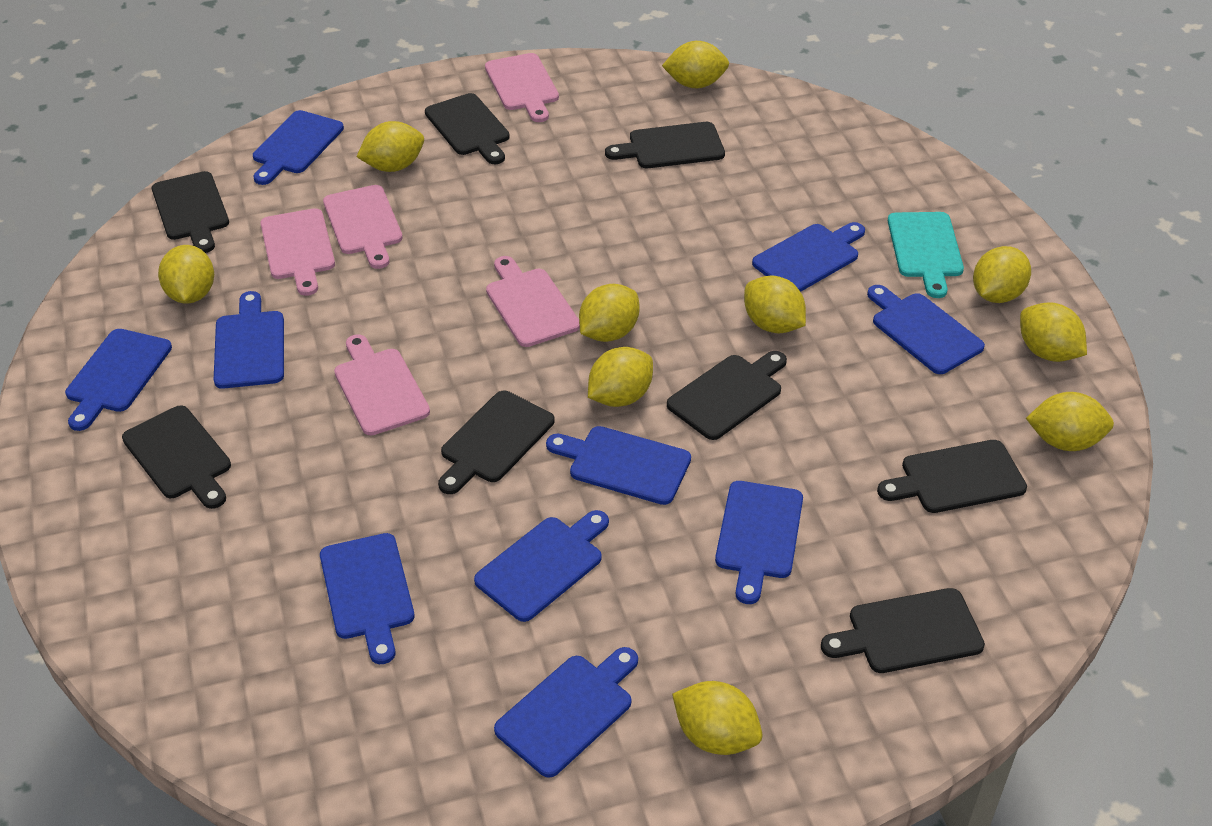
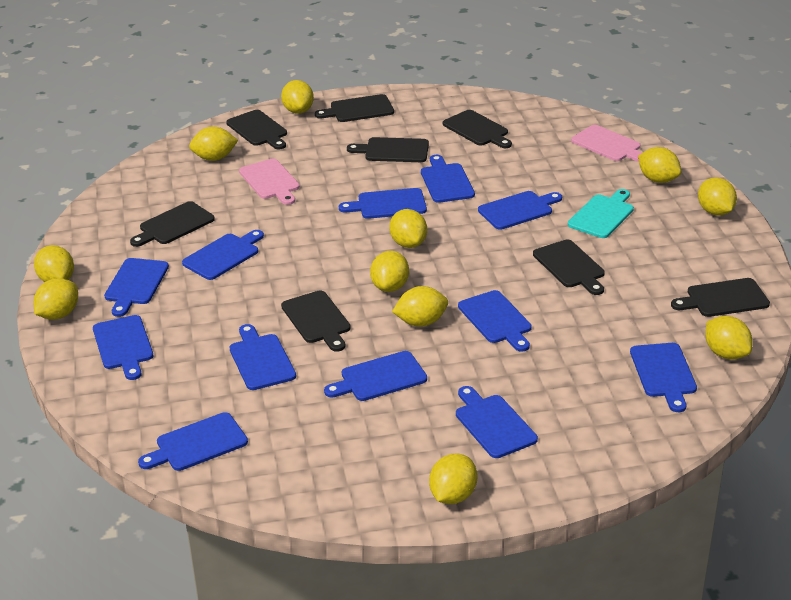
blue cutting board: 10 -> 12
pink cutting board: 5 -> 2
yellow lemon: 10 -> 11

